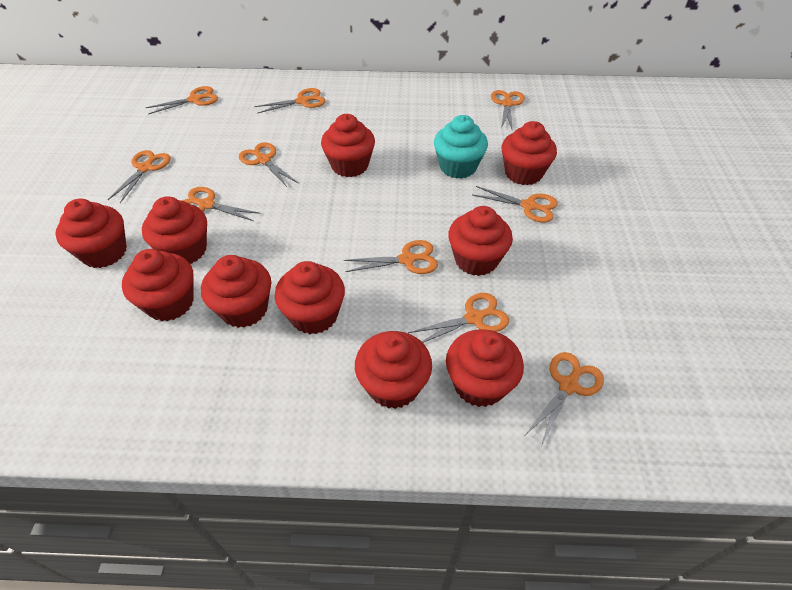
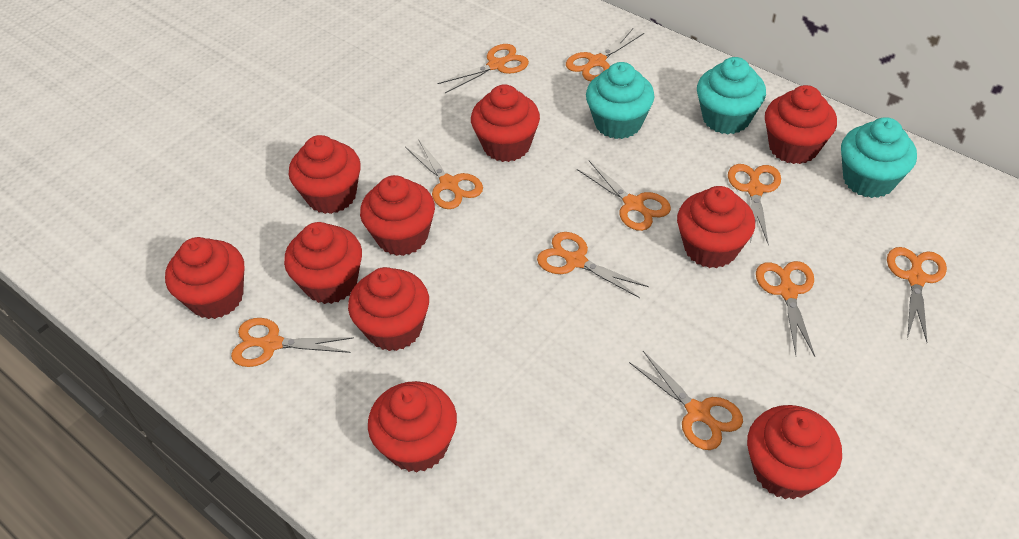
turquoise cupcake: 1 -> 3

